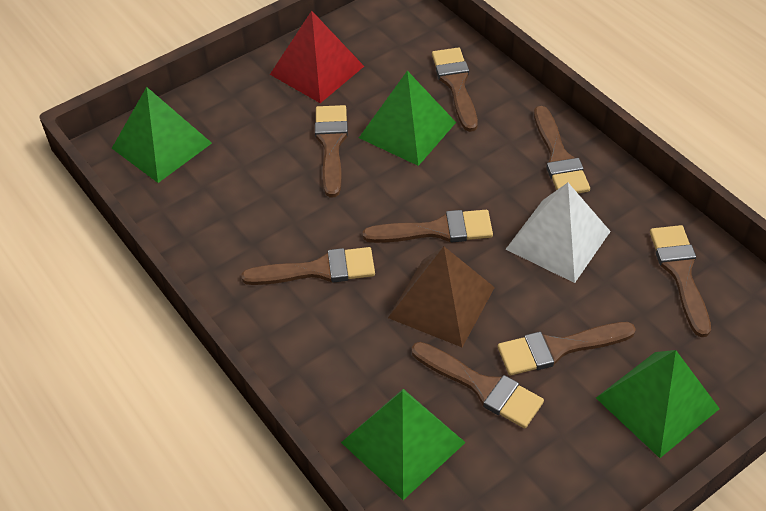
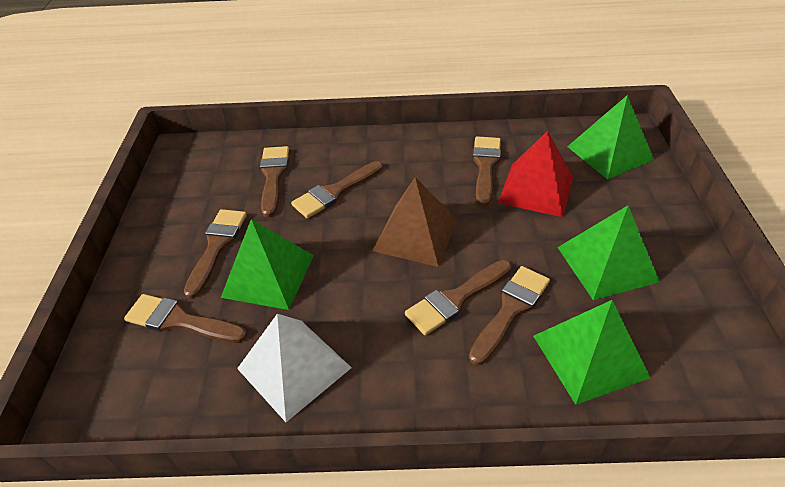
brown brush: 8 -> 7

